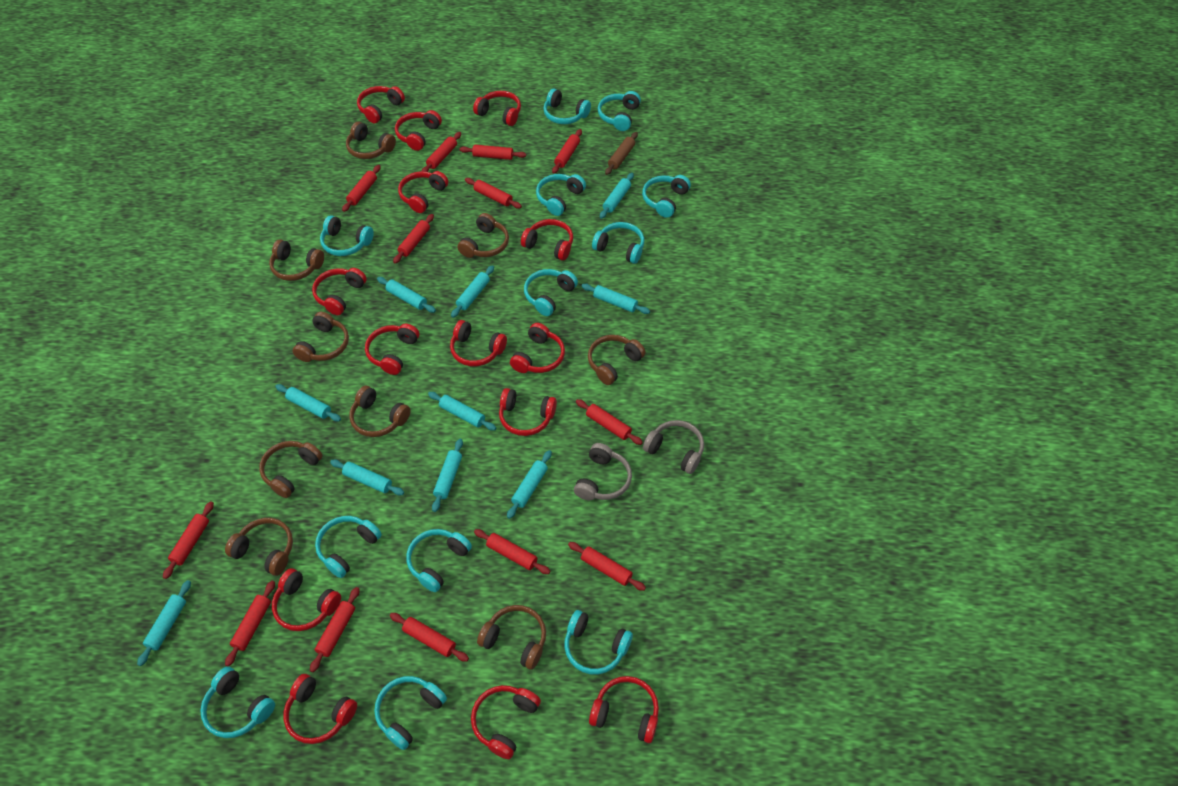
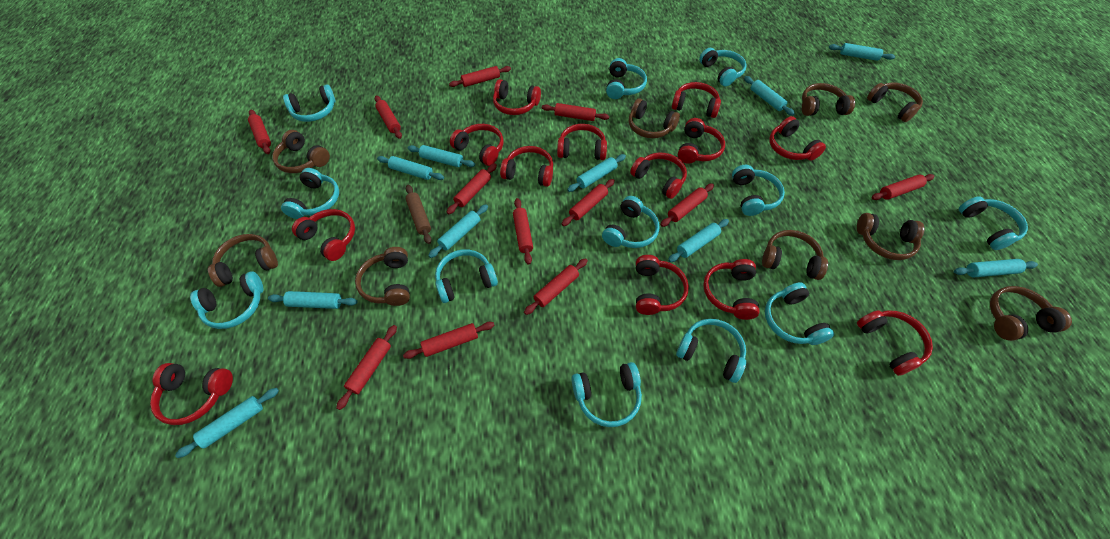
grey headphones: 2 -> 0
red headphones: 14 -> 13
red rolling pin: 13 -> 12

